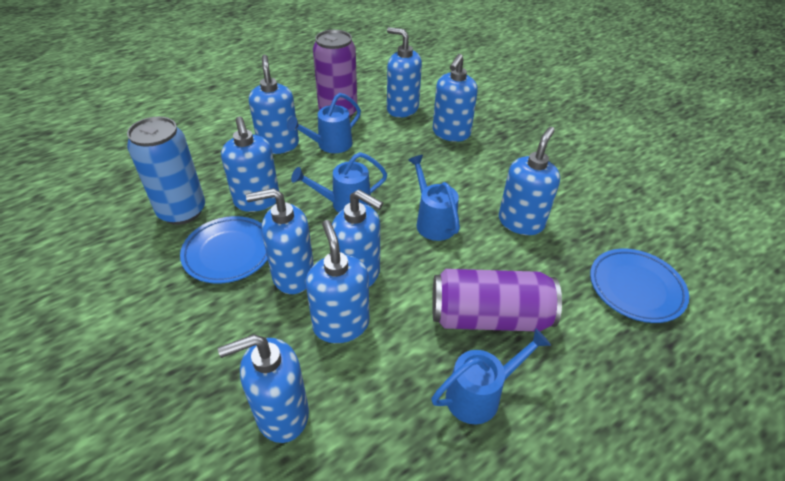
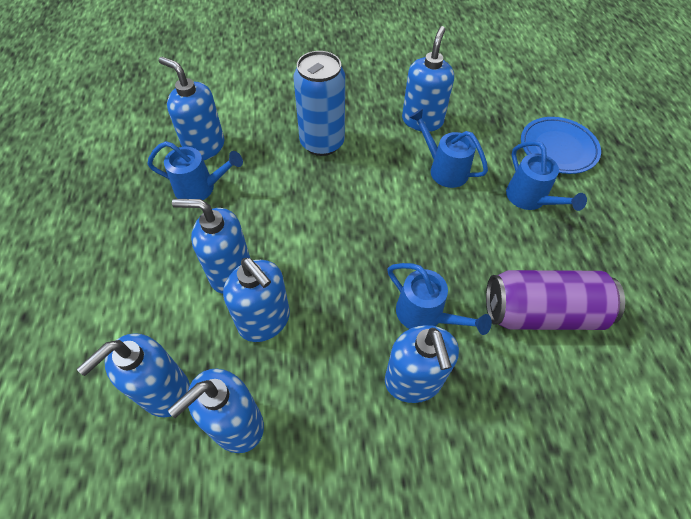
blue plate: 2 -> 1
blue soap dispenser: 9 -> 7
purple can: 2 -> 1

